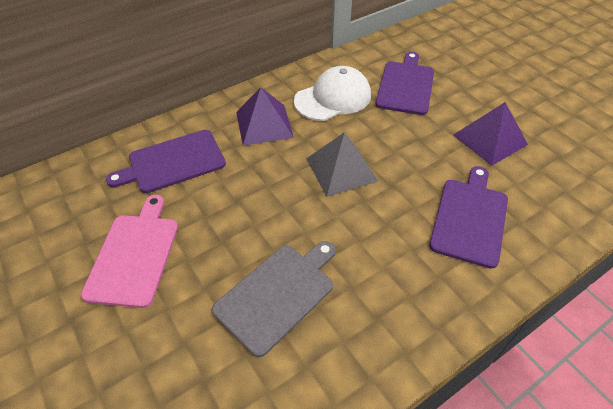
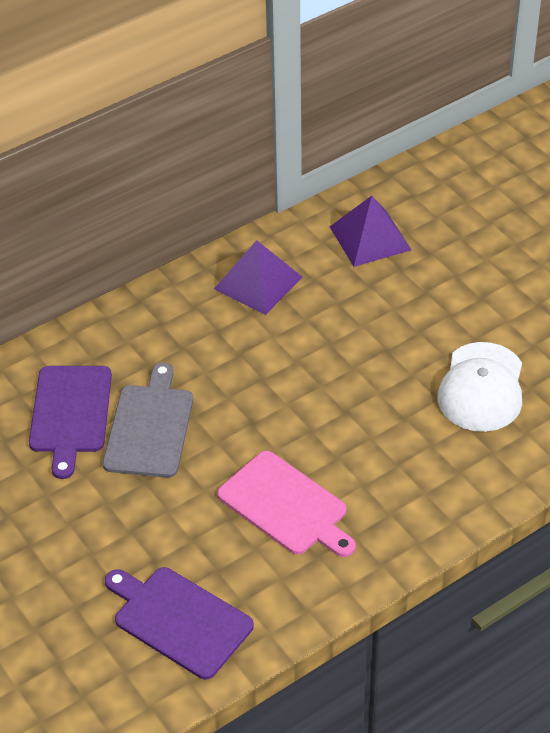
grey pyramid: 1 -> 0
purple cutting board: 3 -> 2

